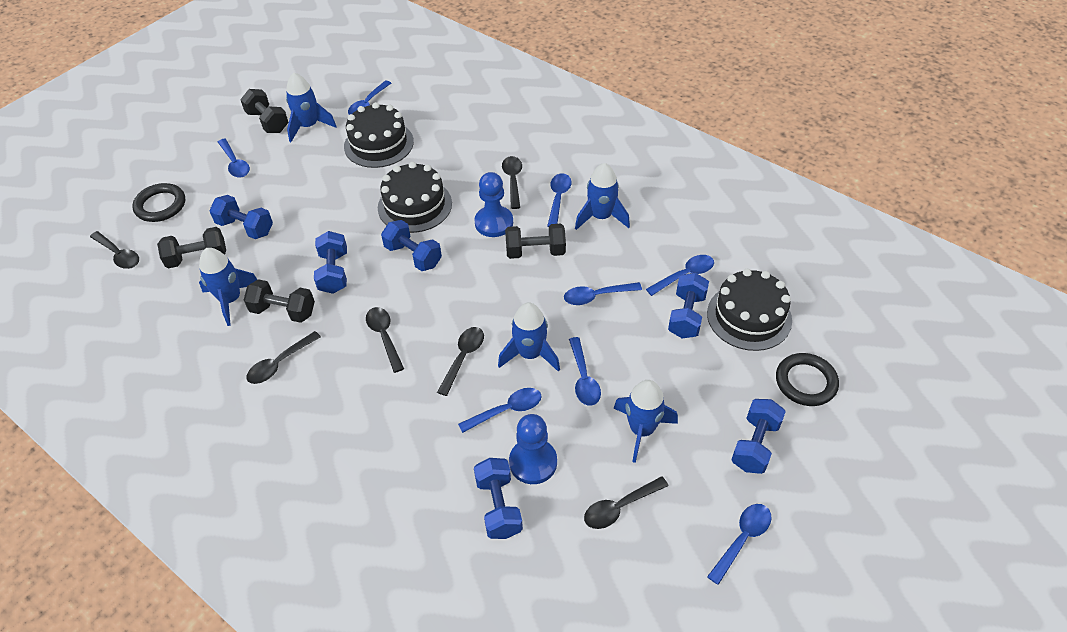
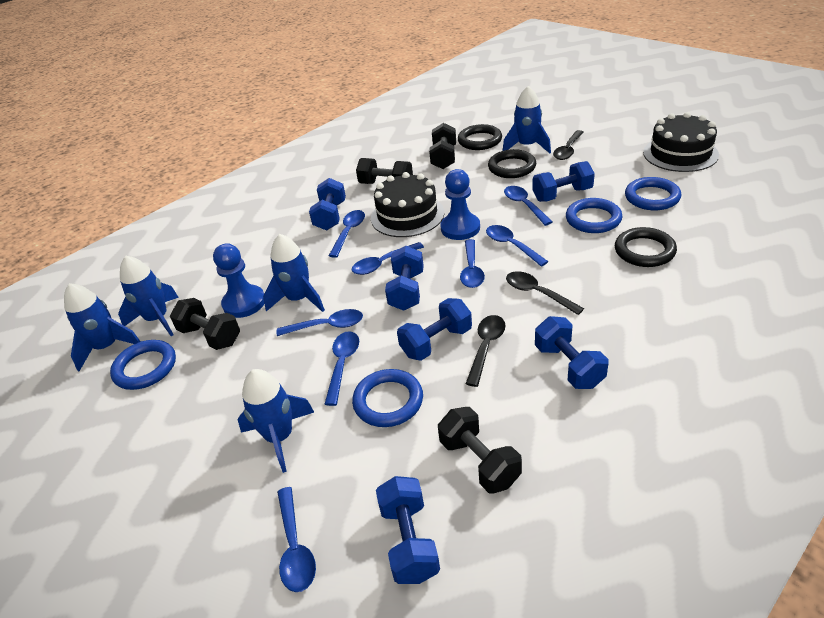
black cake: 3 -> 2
black ring: 2 -> 3
black spoon: 6 -> 3
blue ring: 0 -> 4

